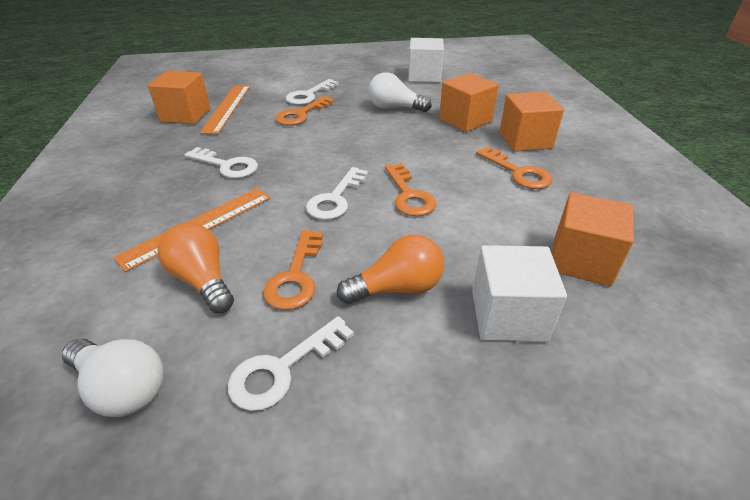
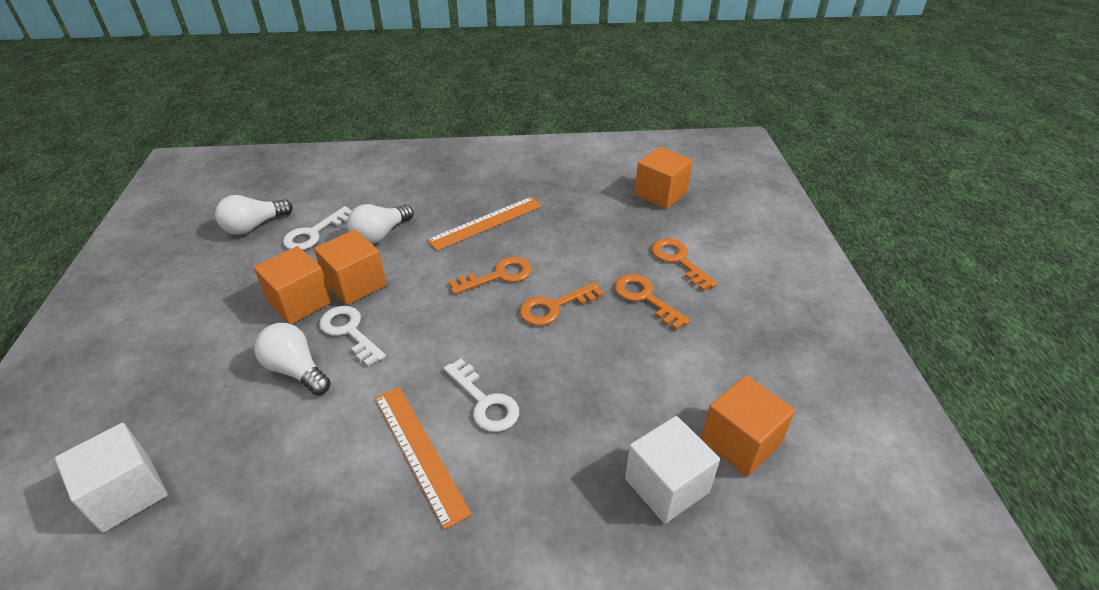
orange light bulb: 2 -> 0
white key: 4 -> 3
white light bulb: 2 -> 3

